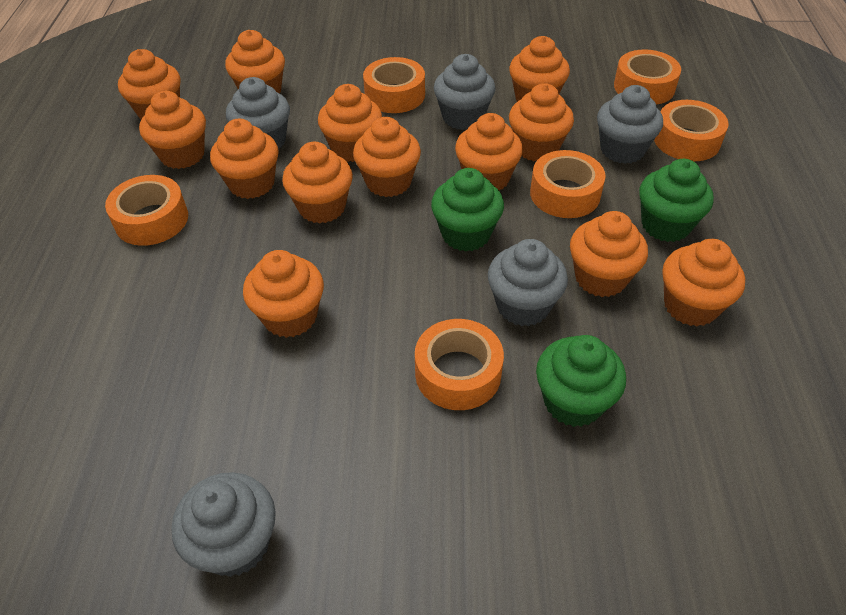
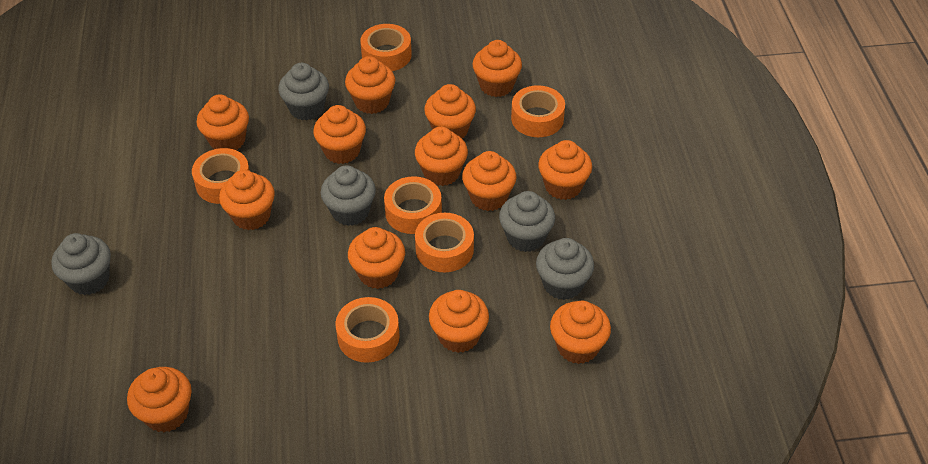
green cupcake: 3 -> 0

